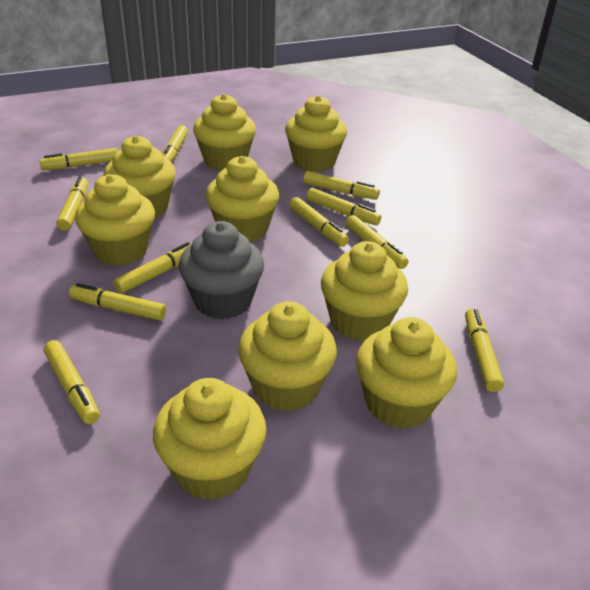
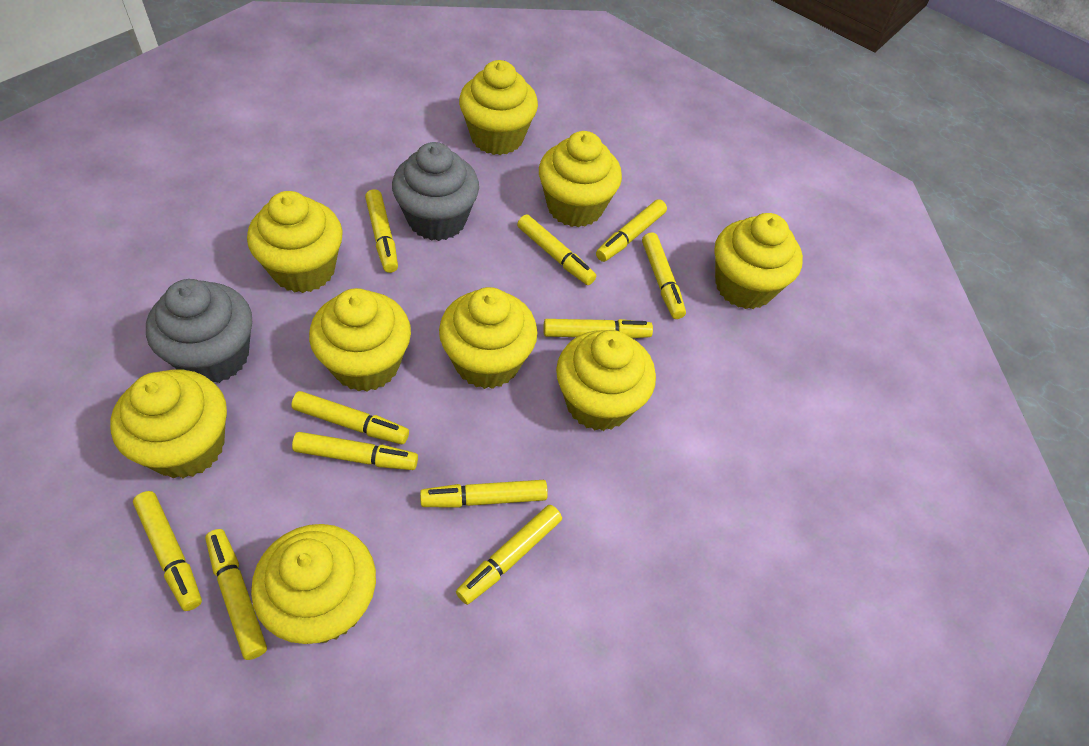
grey cupcake: 1 -> 2

